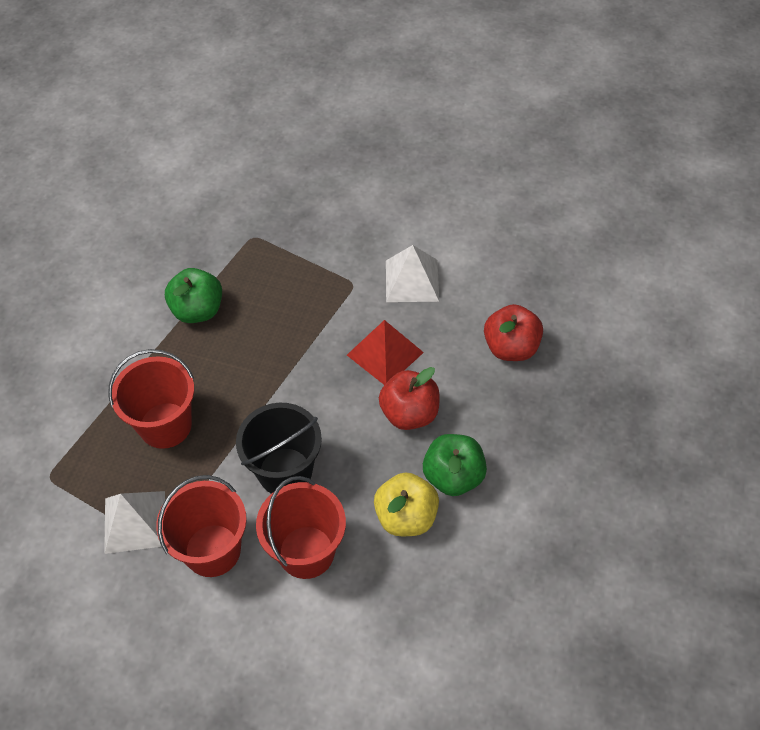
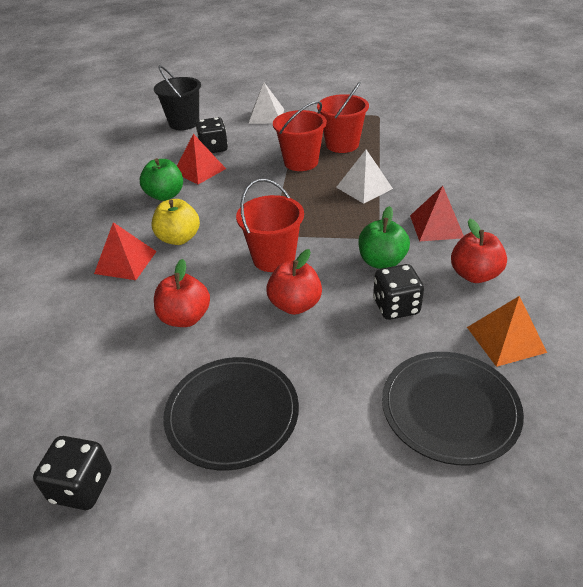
black dice: 0 -> 3
black plate: 0 -> 2
orange pyramid: 0 -> 1
red apple: 2 -> 3
red pyramid: 1 -> 3

